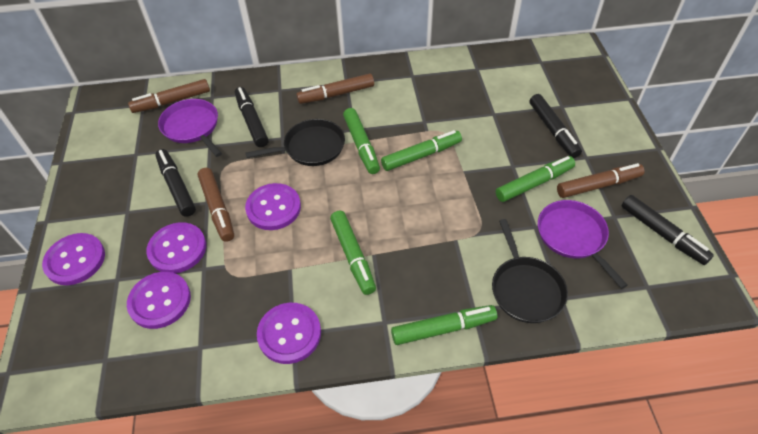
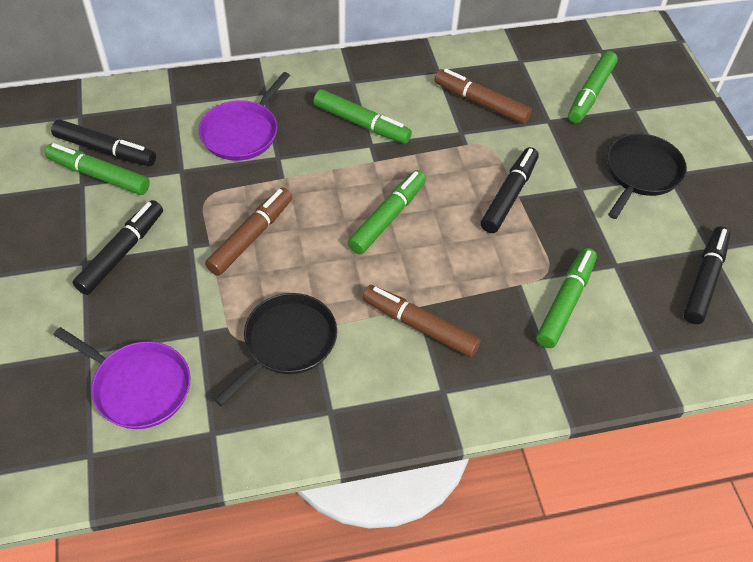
brown marker: 4 -> 3
purple button: 5 -> 0

